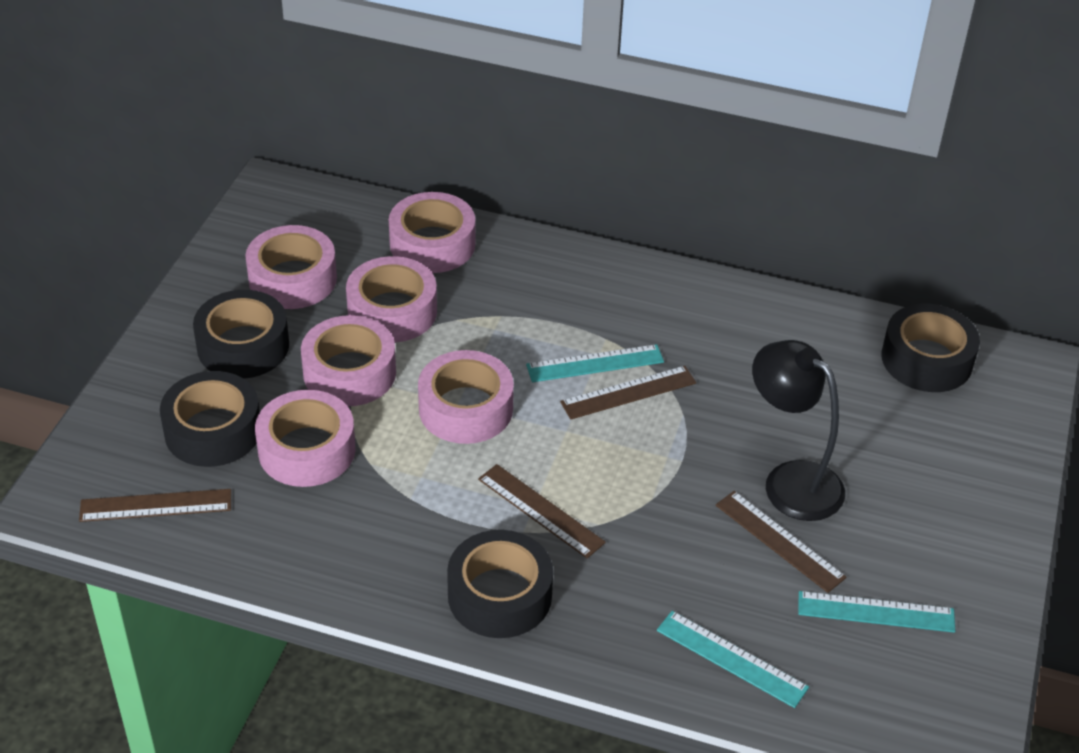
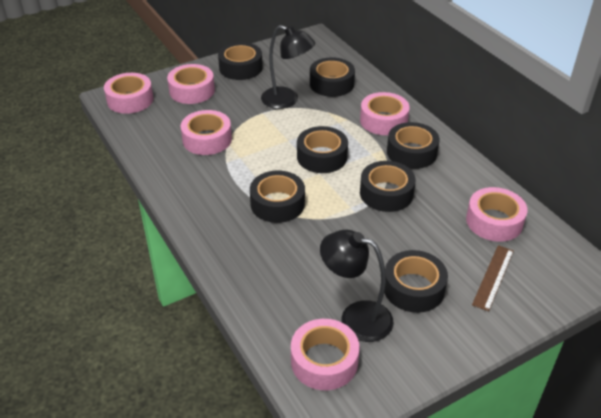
black lamp: 1 -> 2
black tape: 4 -> 7
brown ruler: 4 -> 1
turquoise ruler: 3 -> 0

